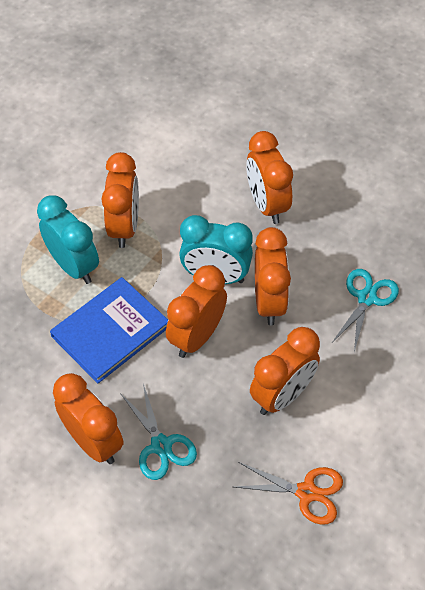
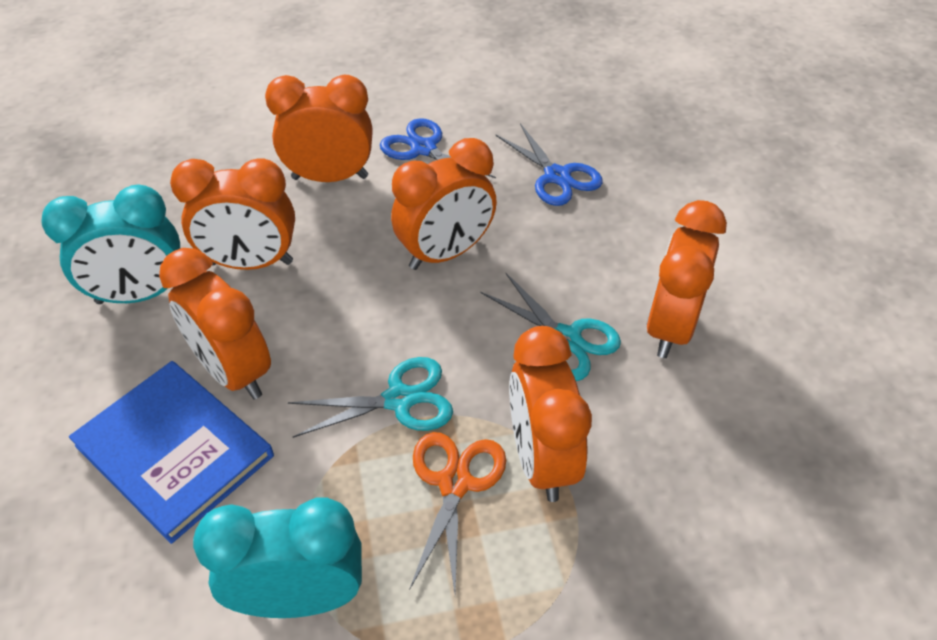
blue scissors: 0 -> 2

